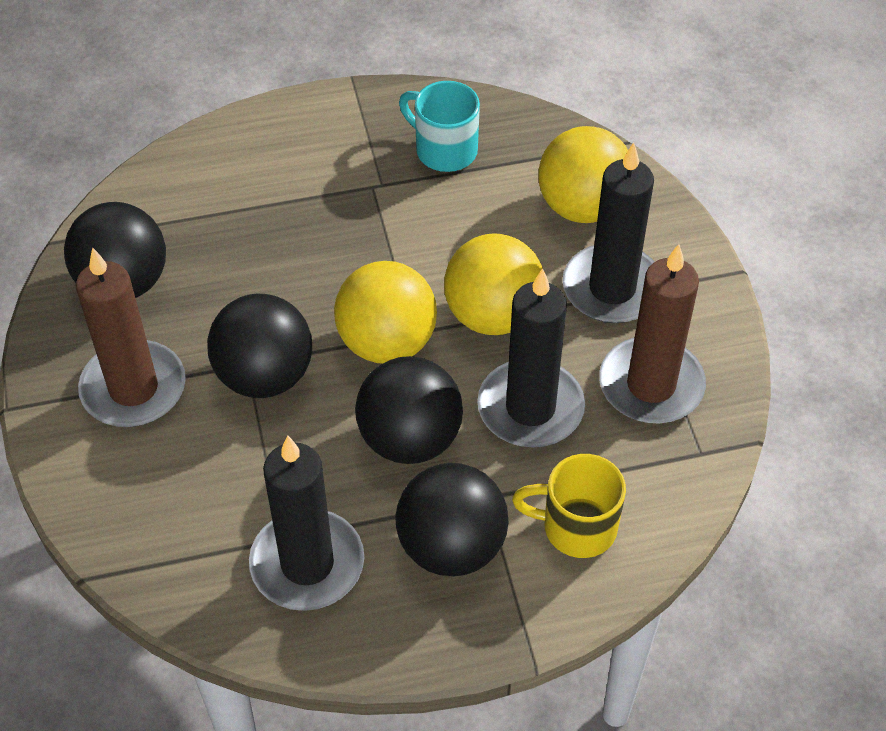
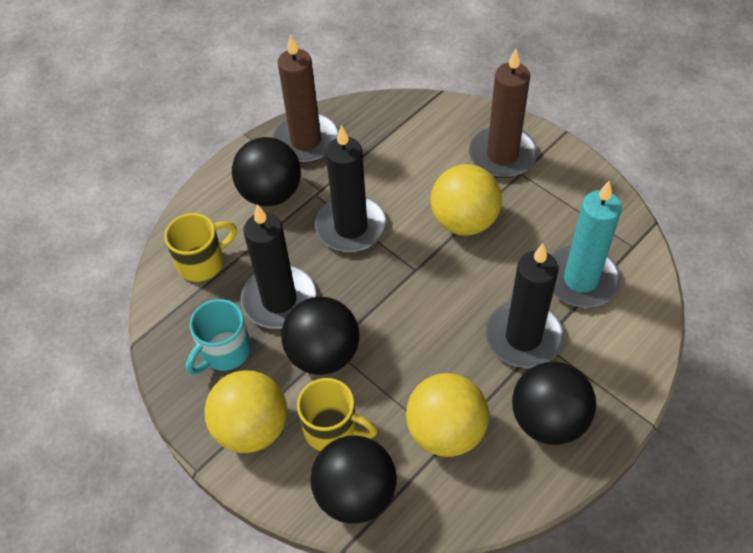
turquoise candle: 0 -> 1
yellow mug: 1 -> 2

